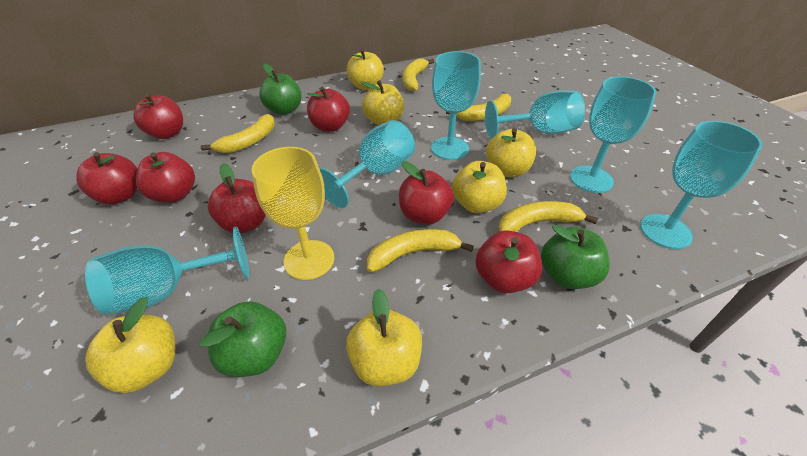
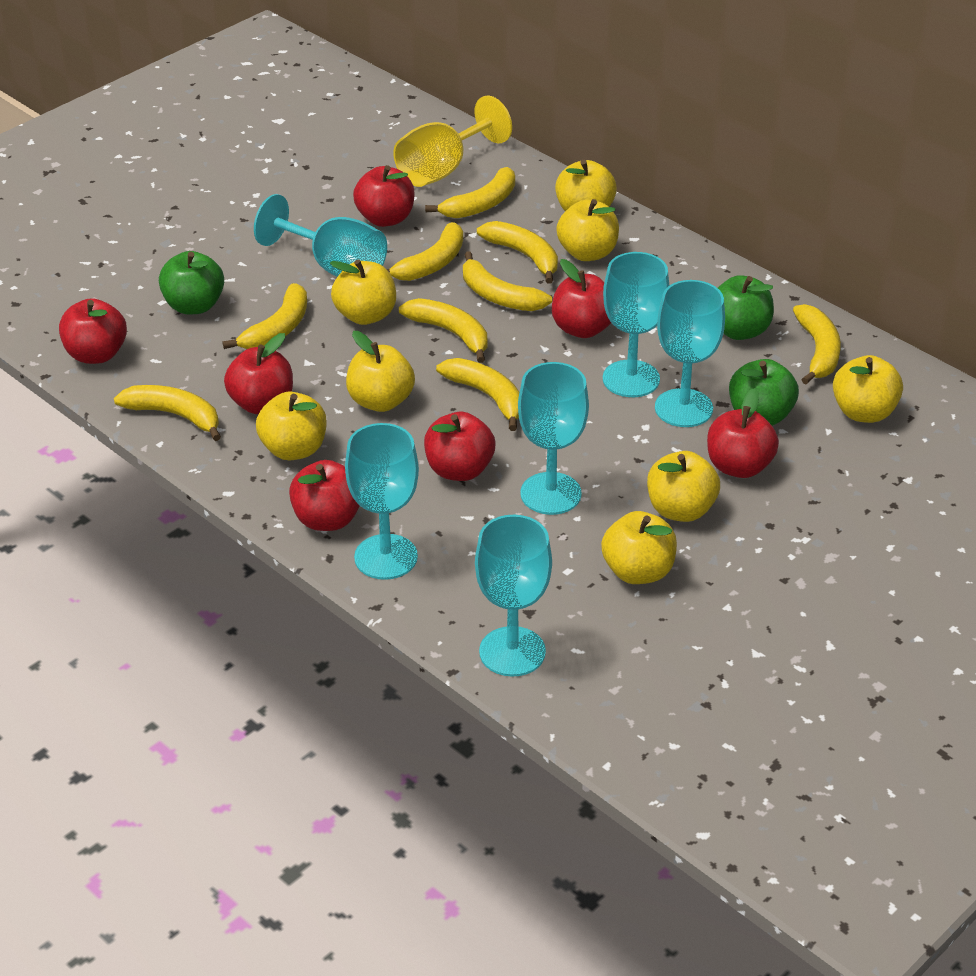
yellow apple: 6 -> 8
yellow banana: 5 -> 9

